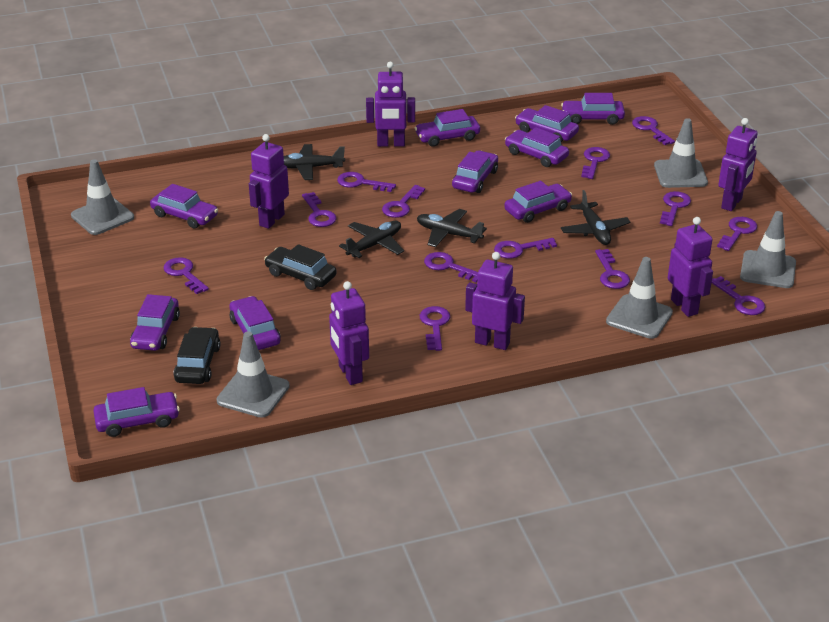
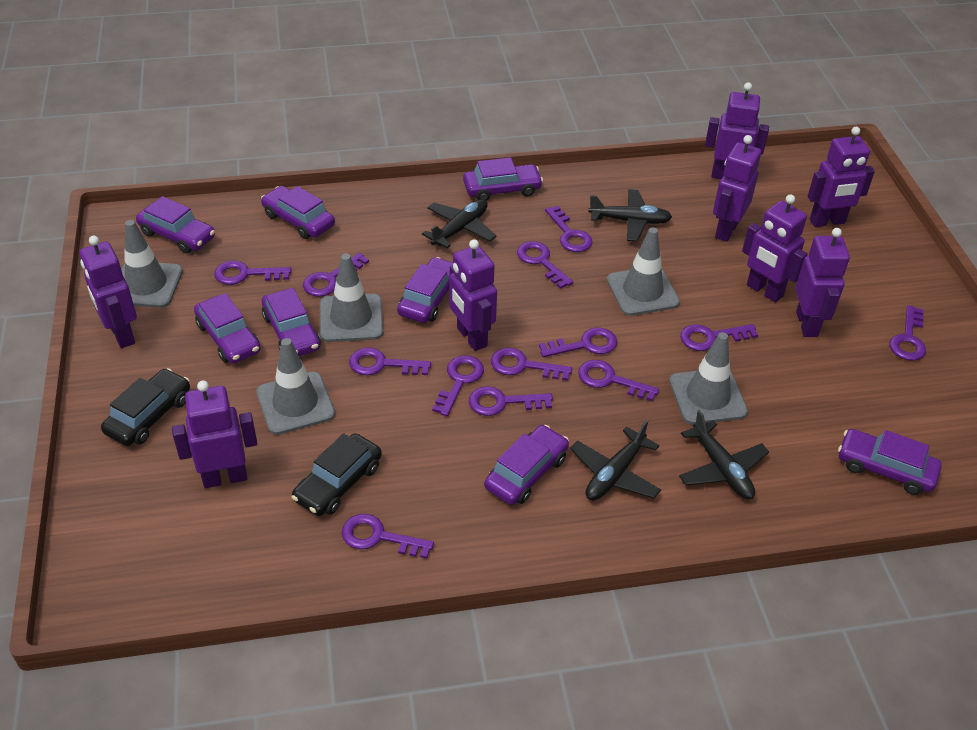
purple car: 10 -> 8
purple robot: 6 -> 8

